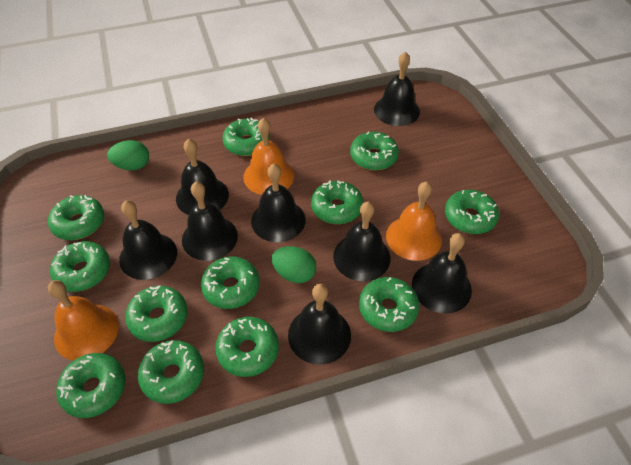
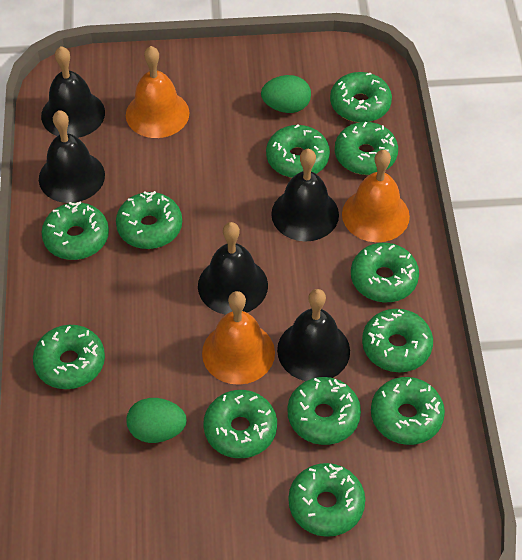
black bell: 8 -> 5

